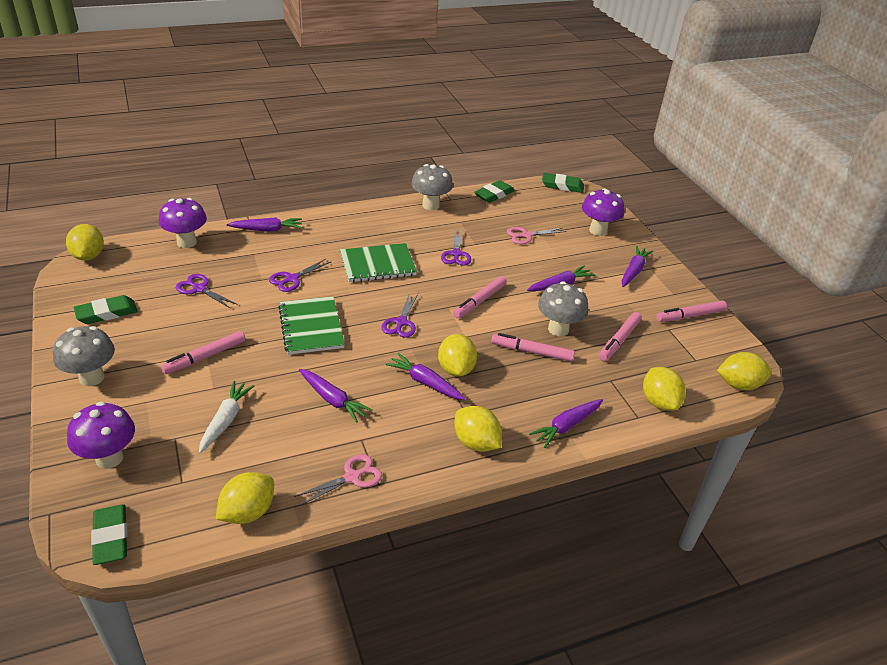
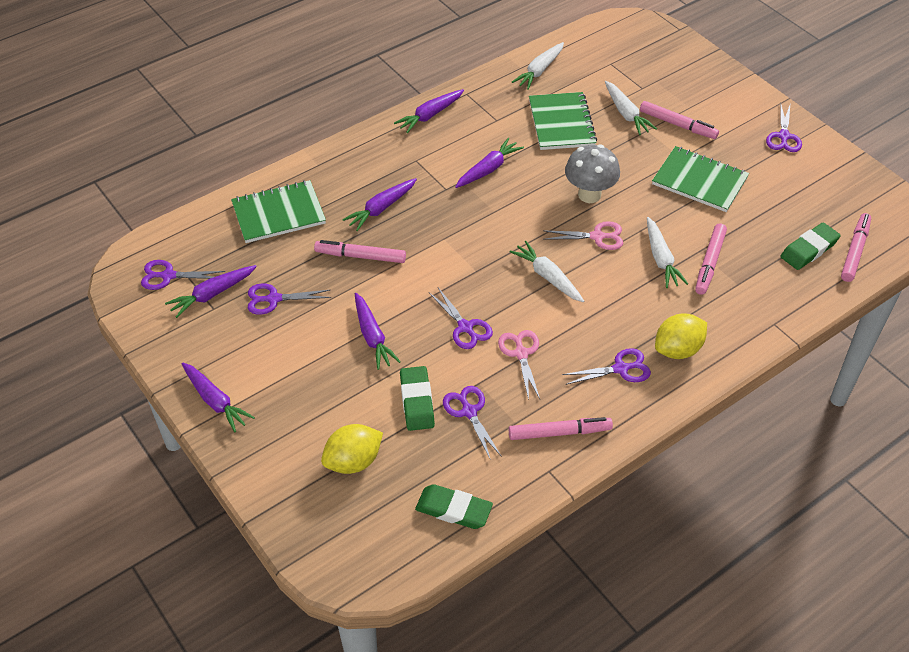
green eraser: 4 -> 3
green notebook: 2 -> 3
grey mushroom: 3 -> 1
purple mushroom: 3 -> 0
purple scissors: 4 -> 6
white carrot: 1 -> 4
yellow lemon: 6 -> 2

